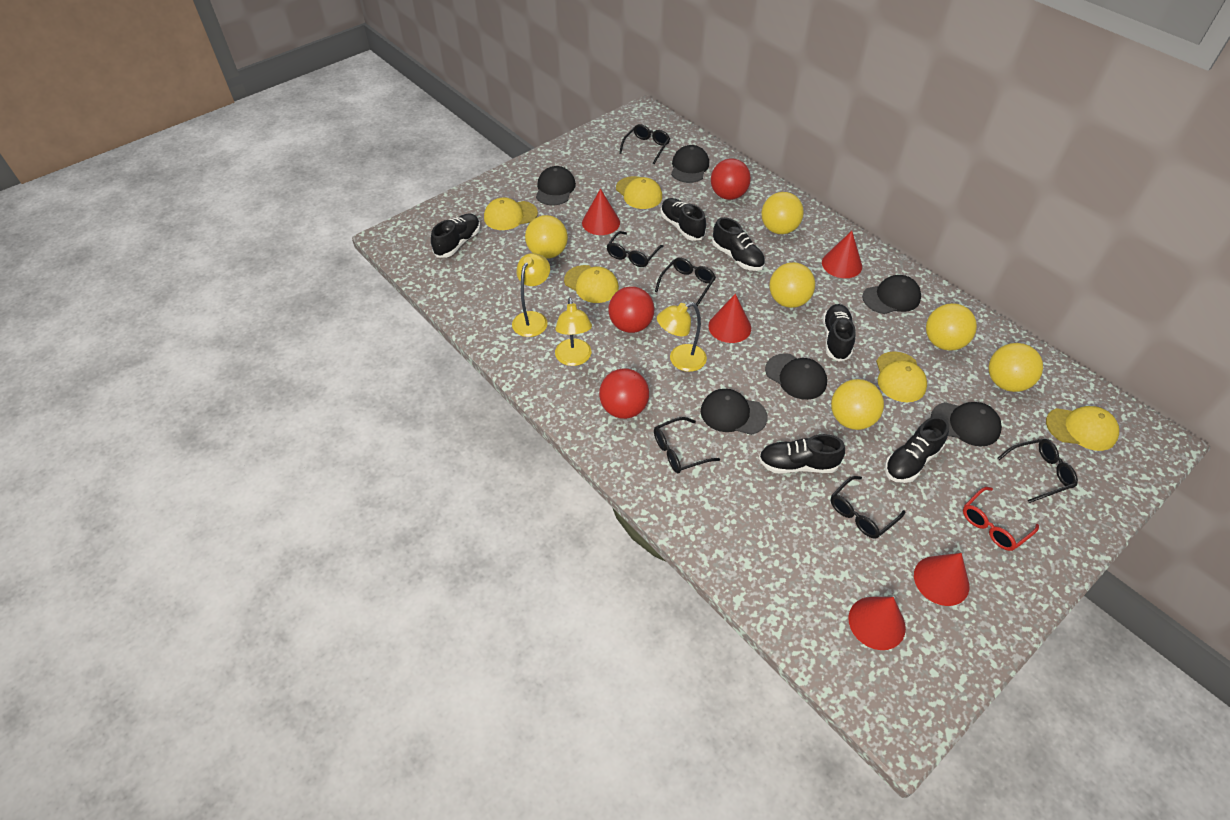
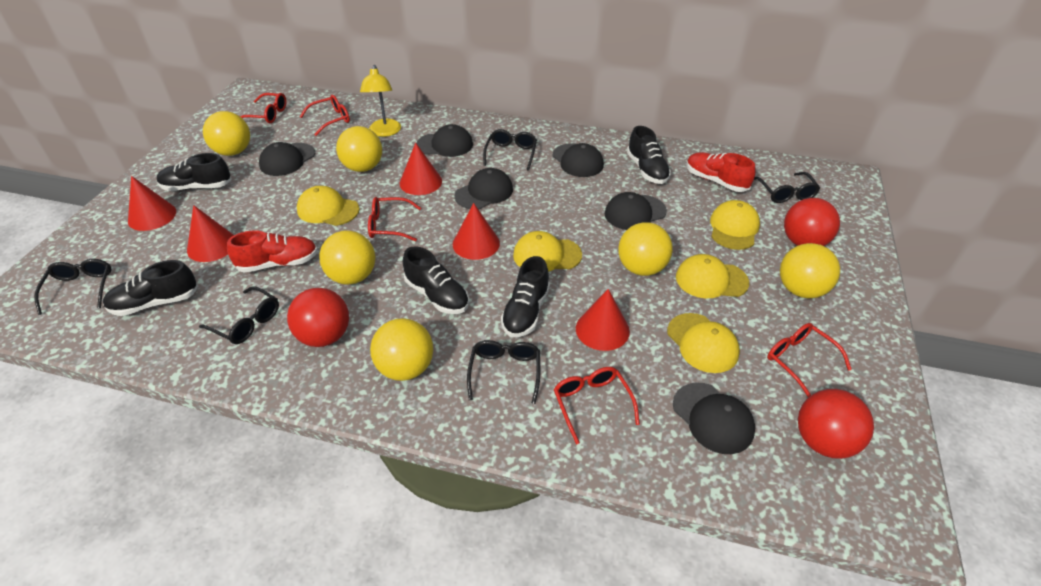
black glasses: 6 -> 5
black shoe: 6 -> 5
red glasses: 1 -> 5
red shoe: 0 -> 2
yellow lamp: 3 -> 1

